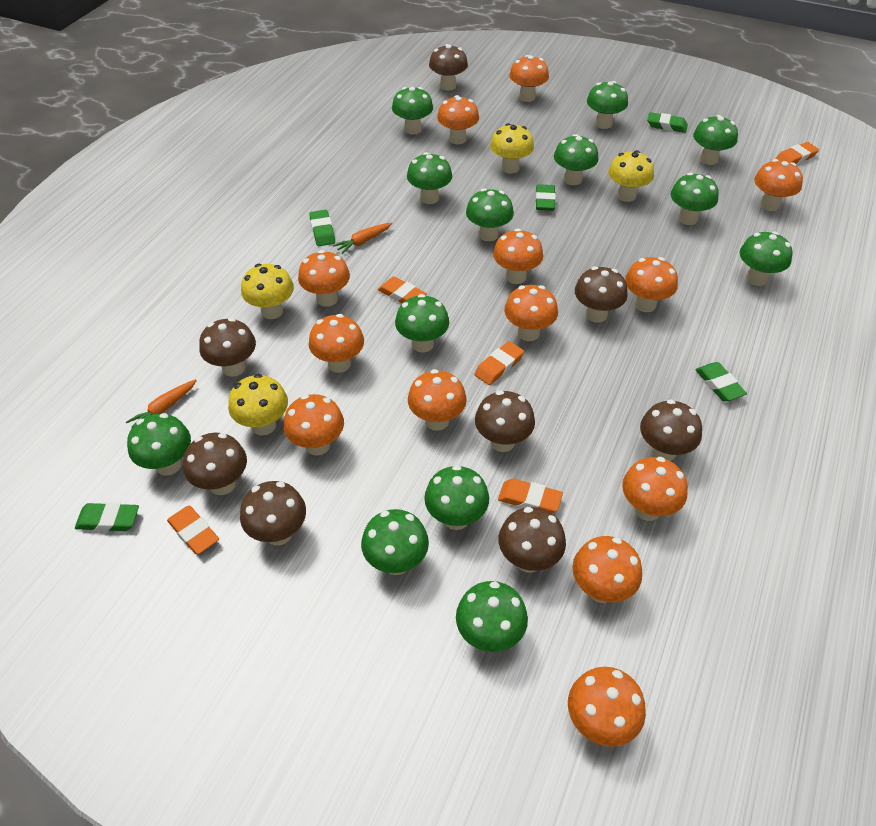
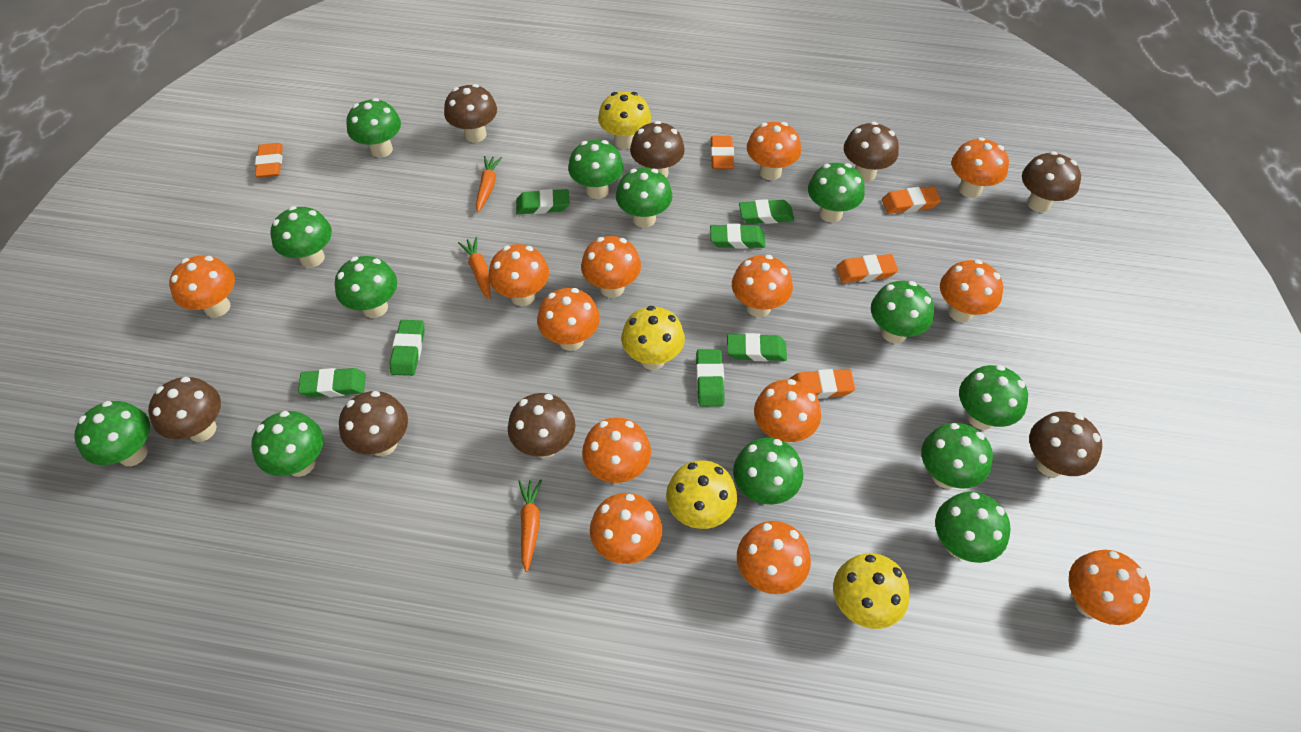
green eraser: 5 -> 7
orange carrot: 2 -> 3

